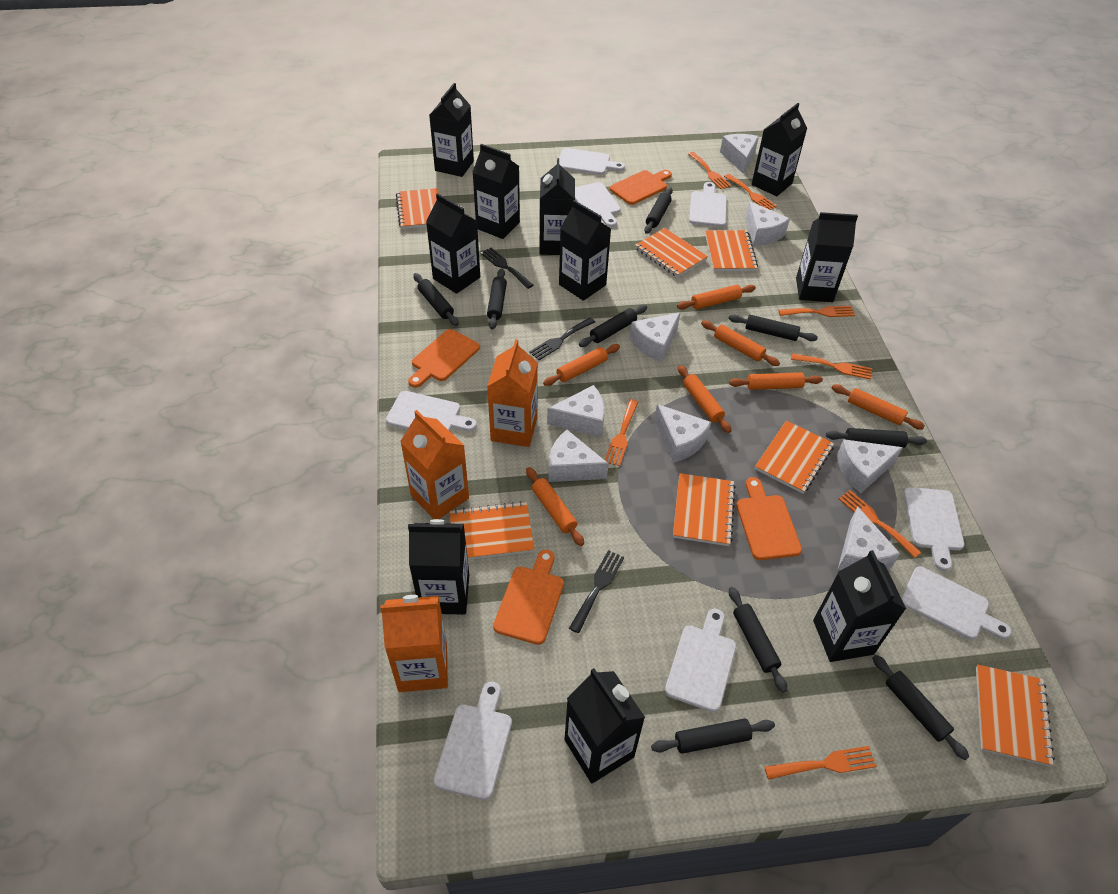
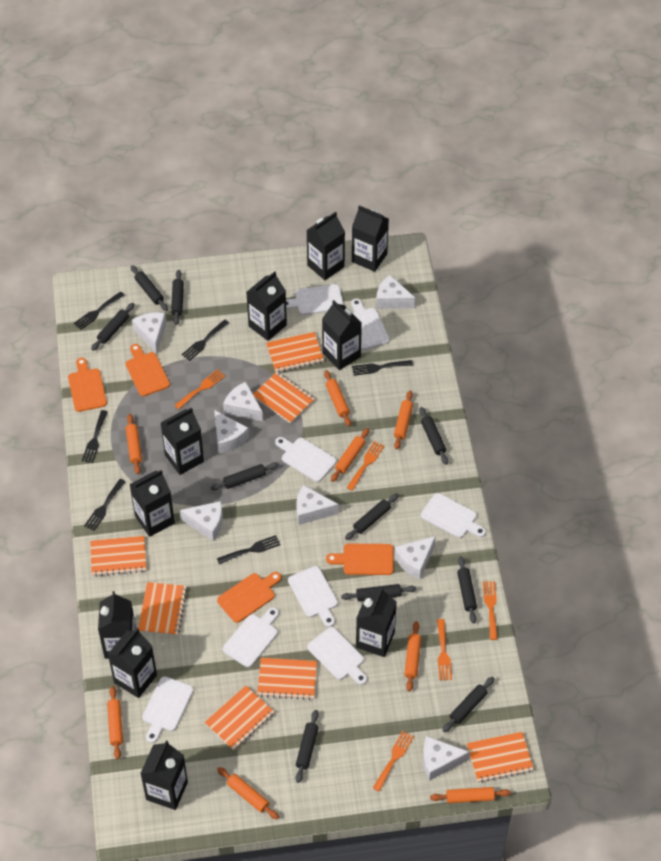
black fork: 3 -> 6
black rolling pin: 9 -> 10
orange carton: 3 -> 0
orange fork: 7 -> 5
orange rolling pin: 7 -> 8

